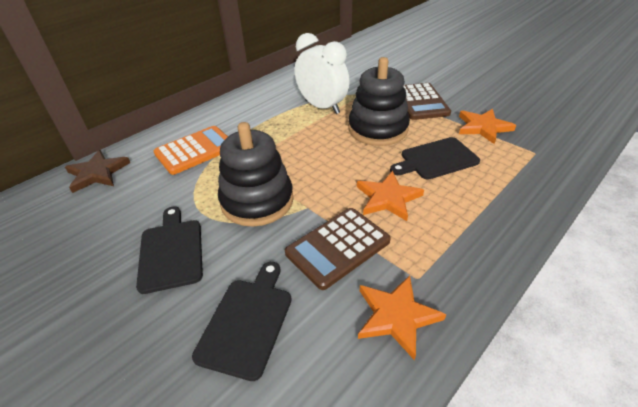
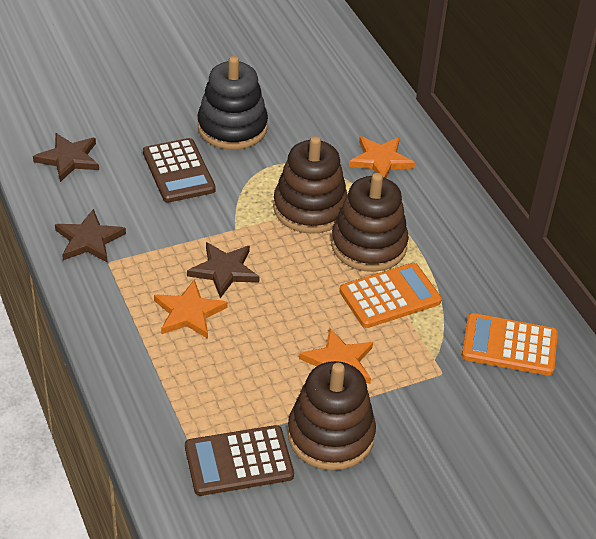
black cutting board: 3 -> 0
black stacking toy: 2 -> 1
brown stacking toy: 0 -> 3
brown star: 1 -> 3
orange calculator: 1 -> 2
white clock: 1 -> 0

